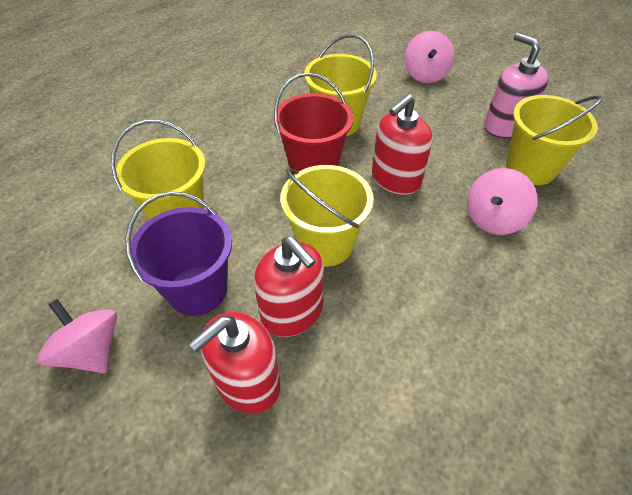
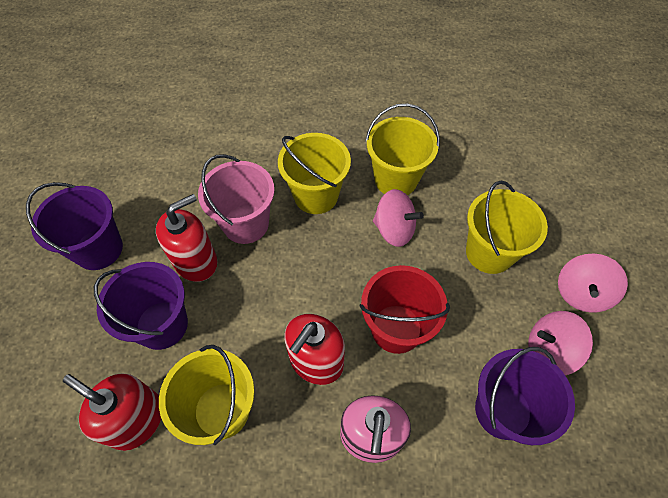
pink bucket: 0 -> 1
purple bucket: 1 -> 3

